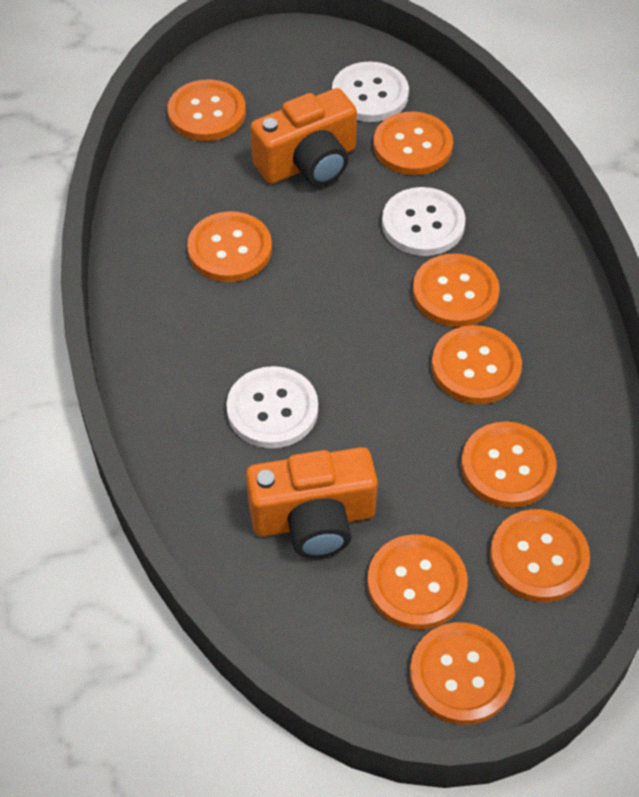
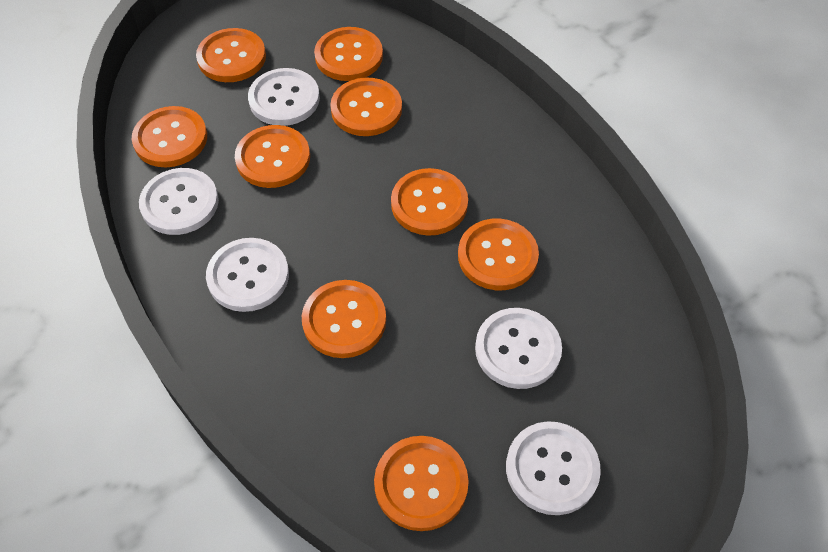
orange camera: 2 -> 0
white button: 3 -> 5

